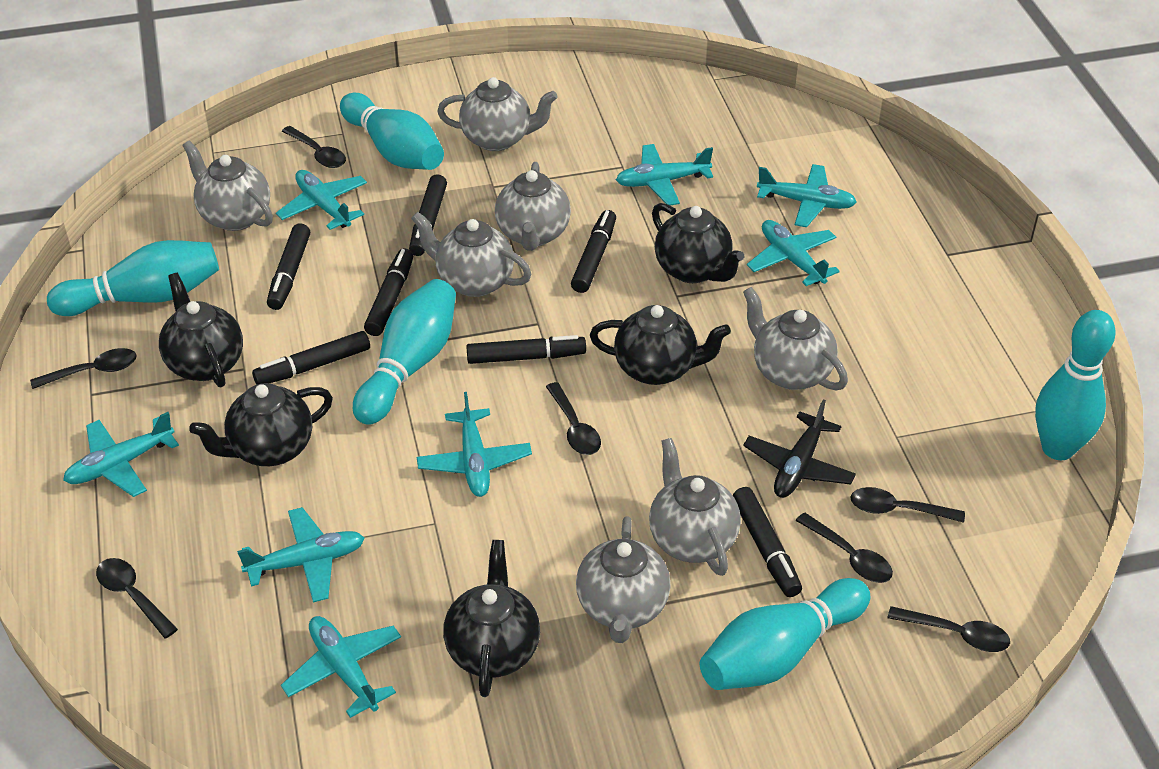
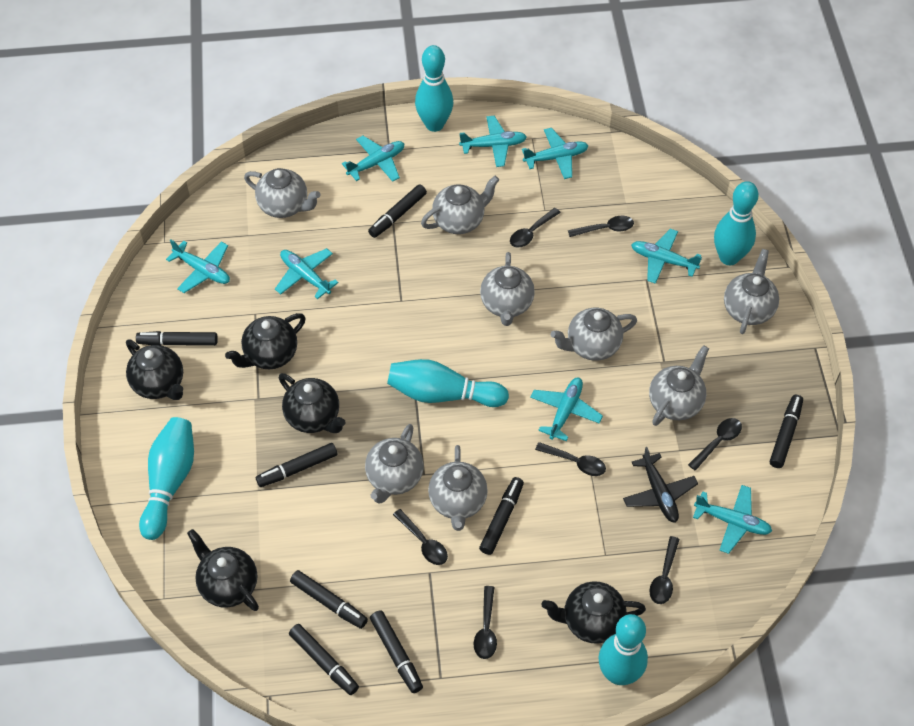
black marker: 7 -> 8
grey teapot: 7 -> 8

